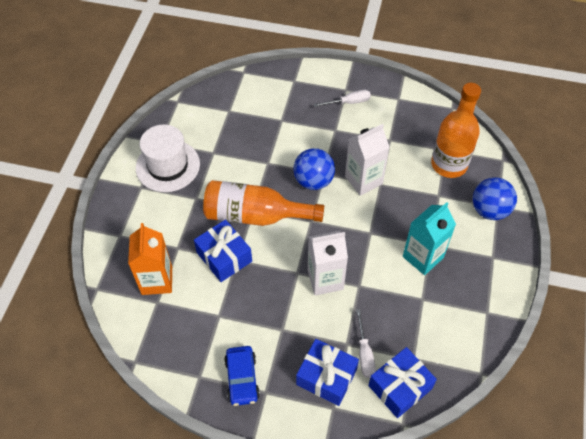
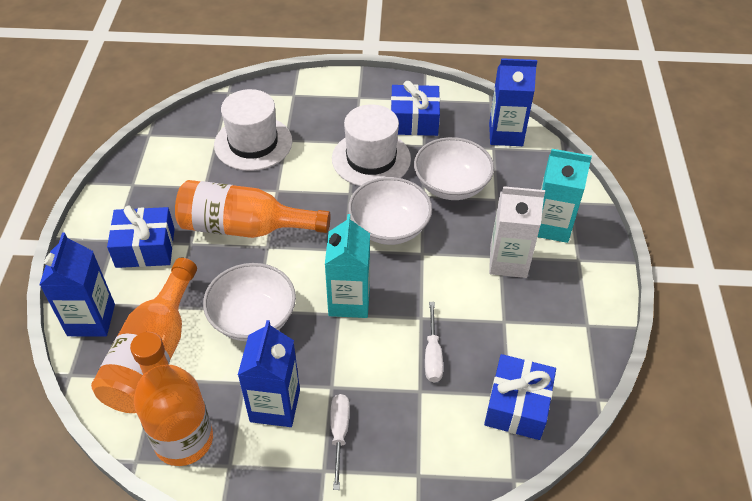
blue ball: 2 -> 0
blue car: 1 -> 0
blue carton: 0 -> 3
orange bottle: 2 -> 3
orange carton: 1 -> 0
turquoise carton: 1 -> 2
white bowl: 0 -> 3
white carton: 2 -> 1
white hat: 1 -> 2

